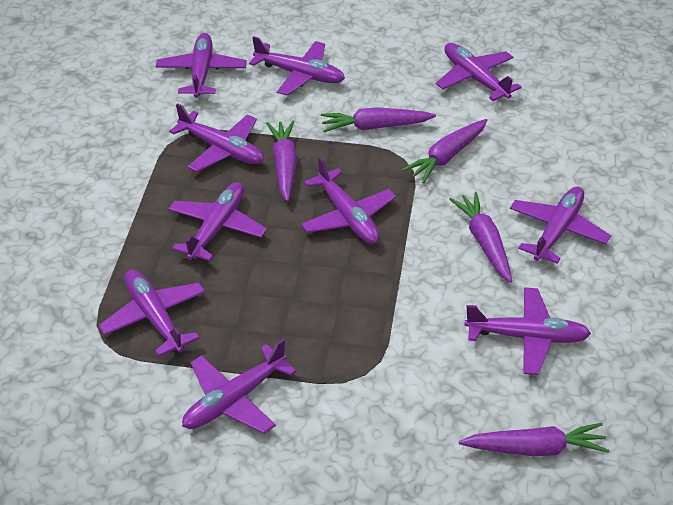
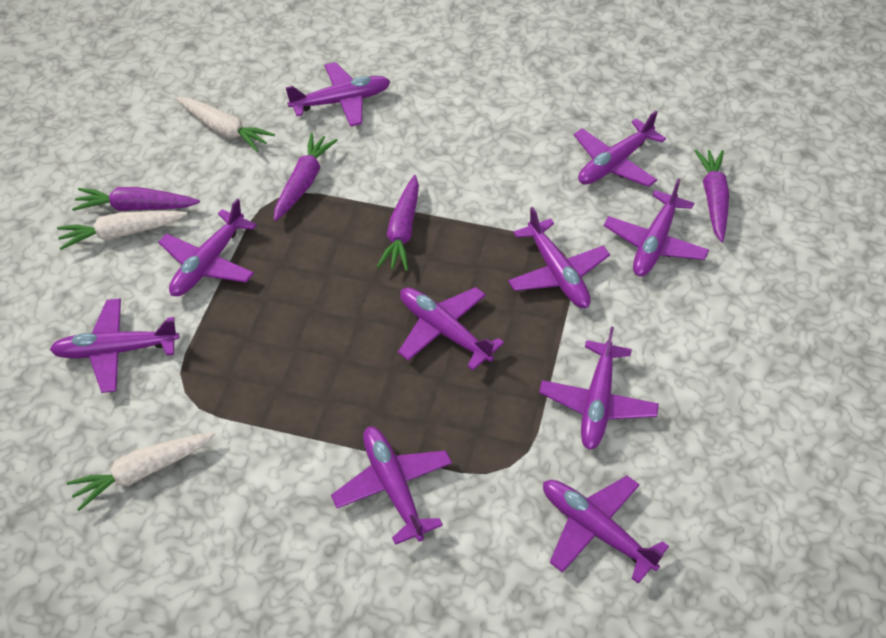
purple carrot: 5 -> 4
white carrot: 0 -> 3

